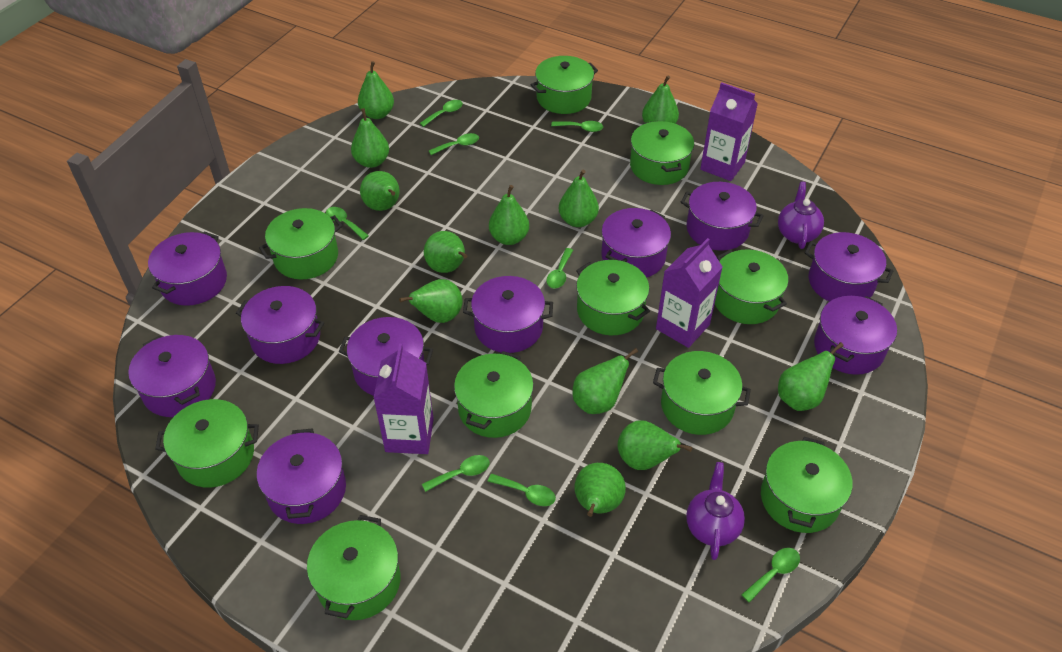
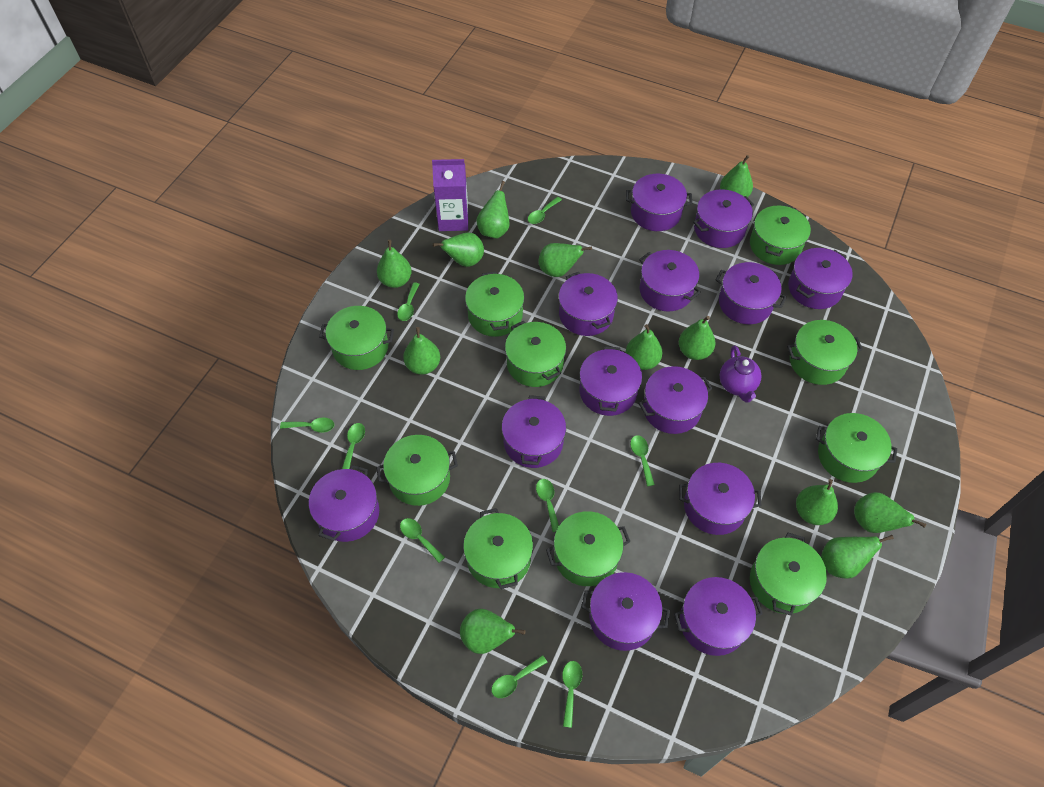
green spoon: 8 -> 9
purple carton: 3 -> 1
purple pot: 10 -> 13
purple teapot: 2 -> 1

